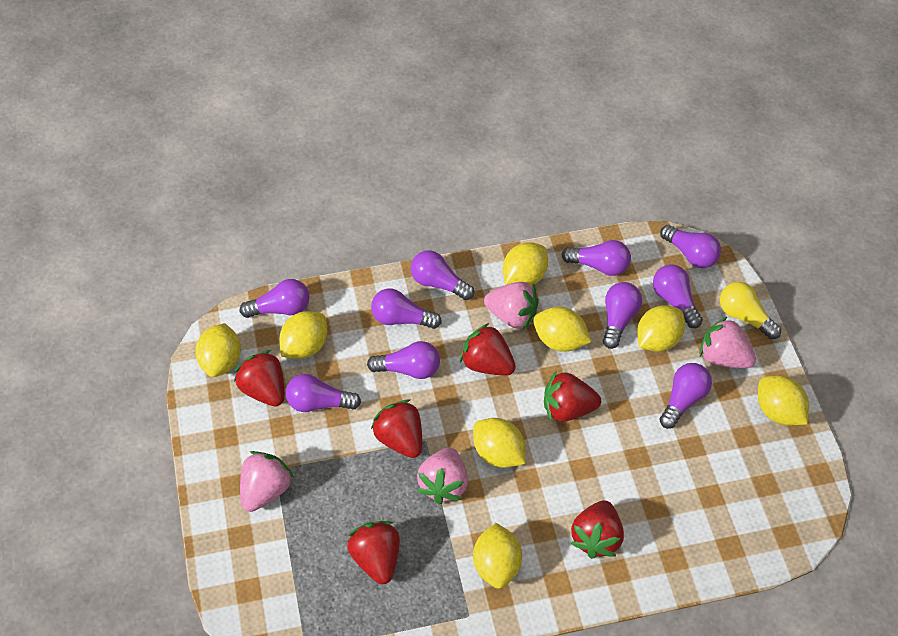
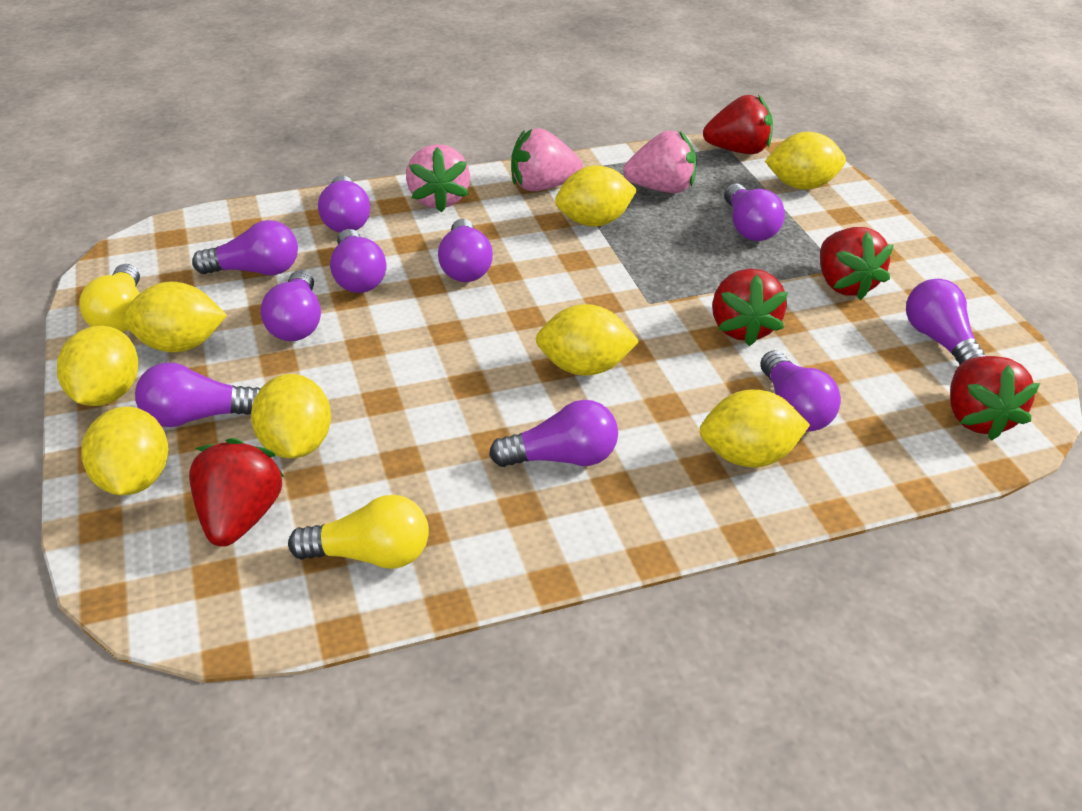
pink strawberry: 4 -> 3
red strawberry: 6 -> 5
yellow light bulb: 1 -> 2

